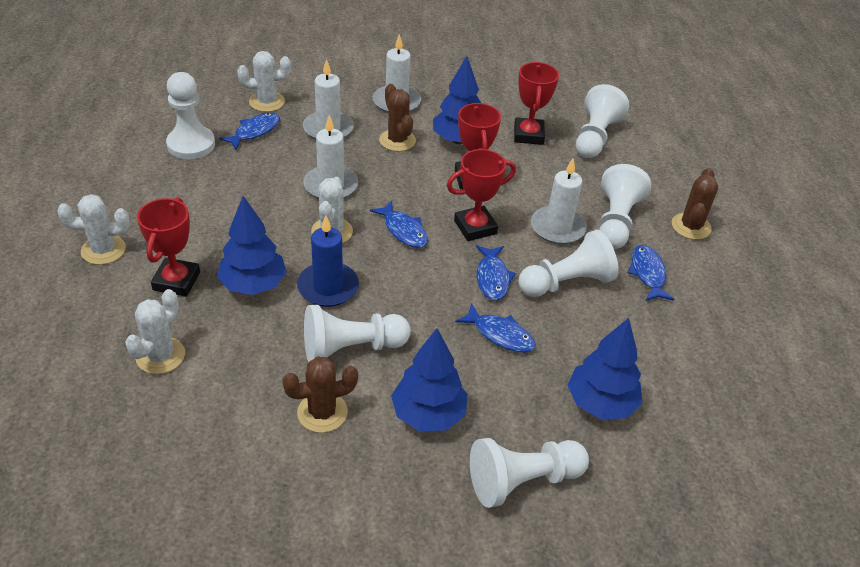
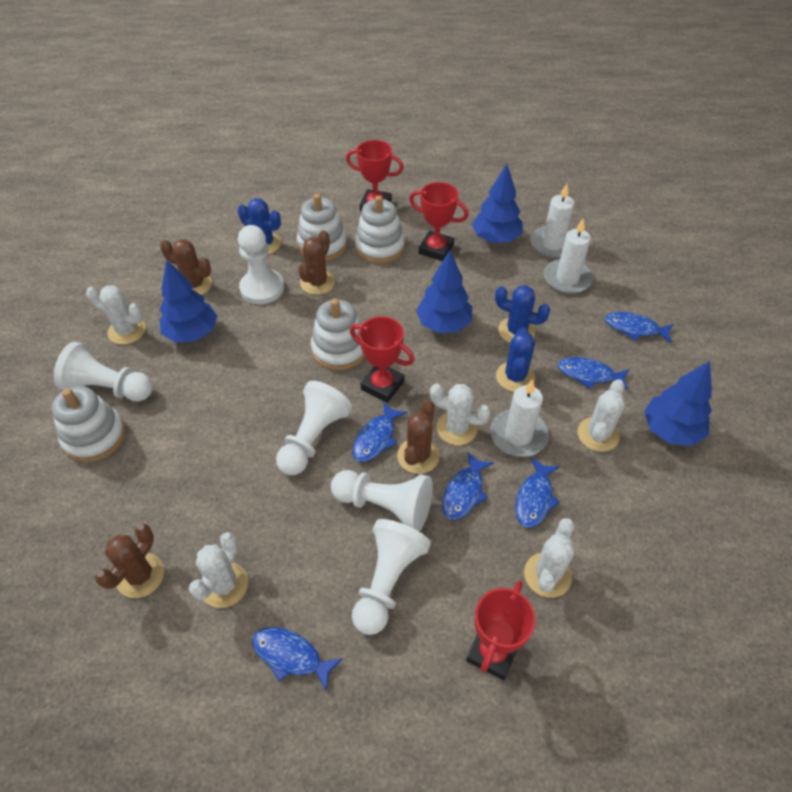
blue cactus: 0 -> 3
blue candle: 1 -> 0
blue fish: 5 -> 6
brown cactus: 3 -> 4
white cactus: 4 -> 5
white candle: 4 -> 3
white pawn: 6 -> 5
white stacking toy: 0 -> 4

